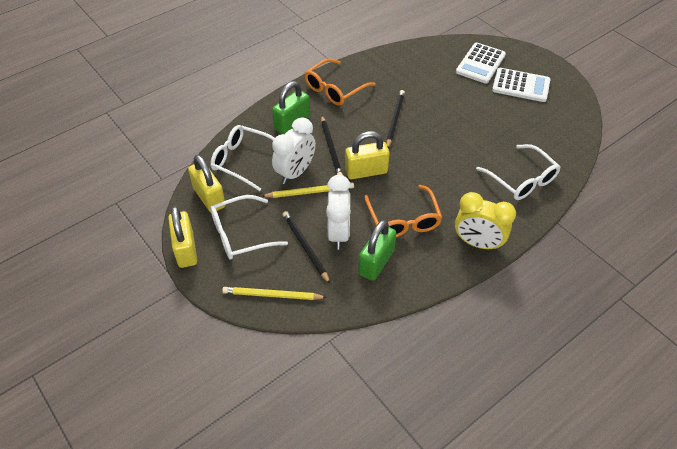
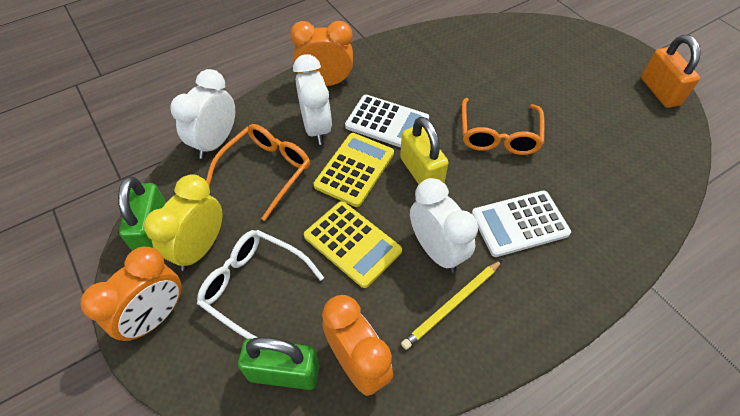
black pencil: 3 -> 0
orange clock: 0 -> 3
orange padlock: 0 -> 1
white clock: 2 -> 3
white glasses: 3 -> 1
yellow calculator: 0 -> 2
yellow padlock: 3 -> 1
yellow pencil: 2 -> 1

